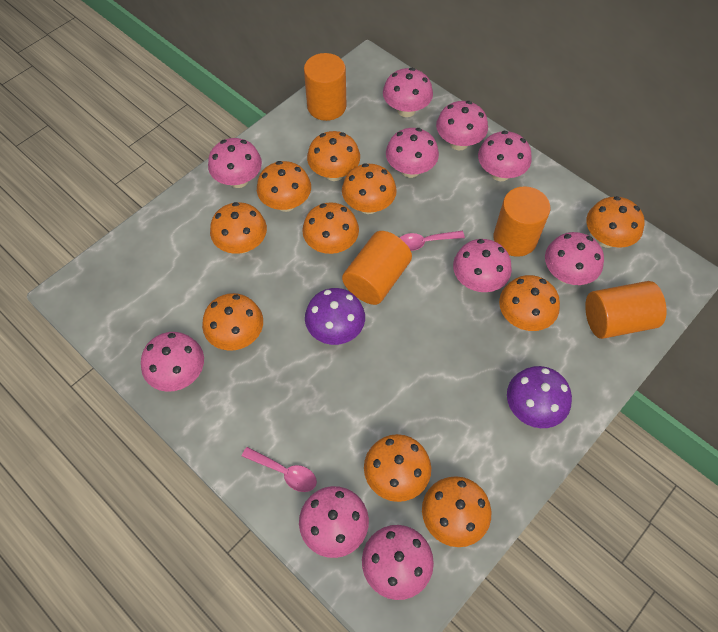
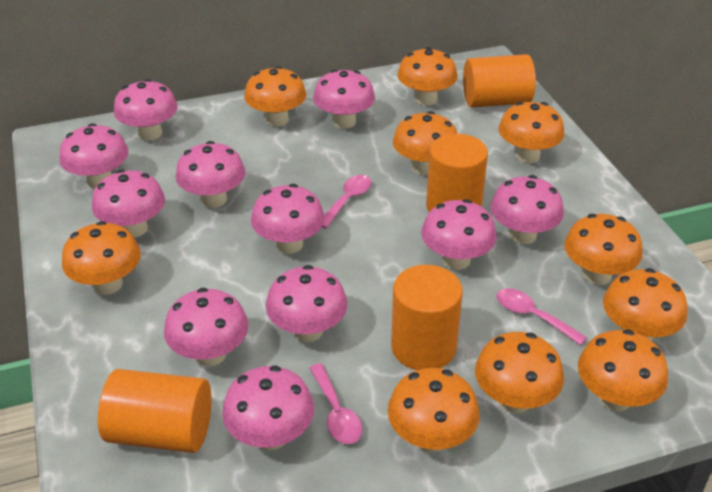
pink mushroom: 10 -> 11
pink spoon: 2 -> 3
purple mushroom: 2 -> 0

